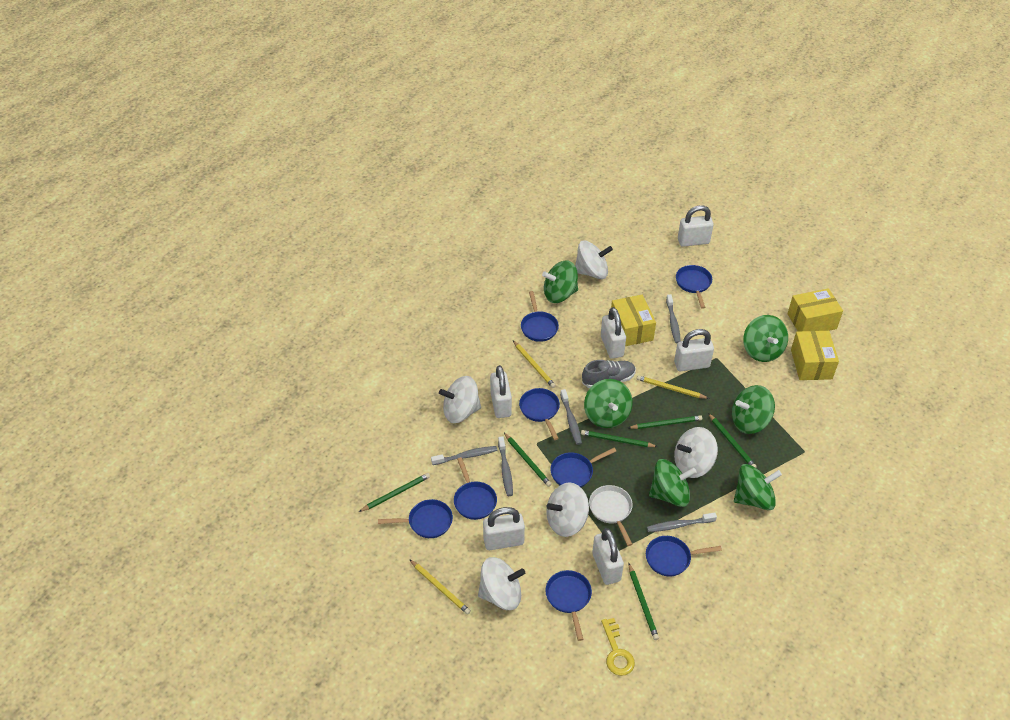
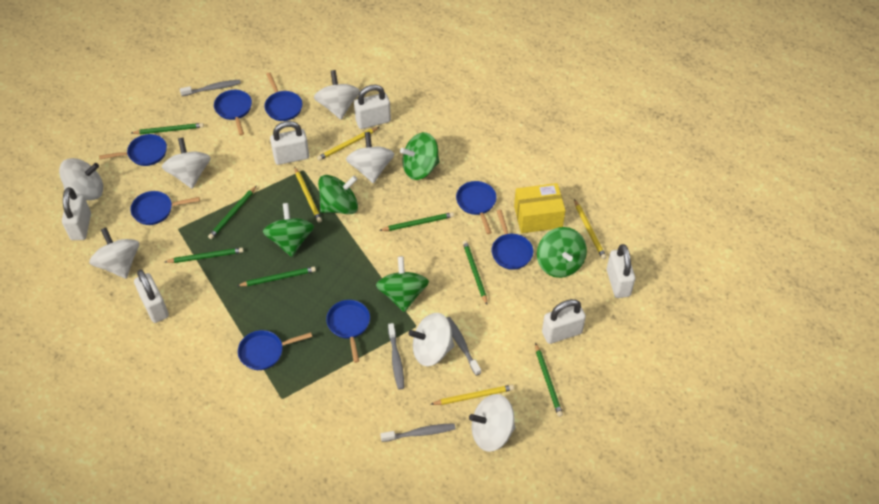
green pencil: 6 -> 7
green spinning top: 6 -> 5
grey shoe: 1 -> 0
grey toothbrush: 5 -> 4
white pan: 1 -> 0
white spinning top: 5 -> 7
yellow box: 3 -> 1
yellow key: 1 -> 0
yellow pencil: 3 -> 4

